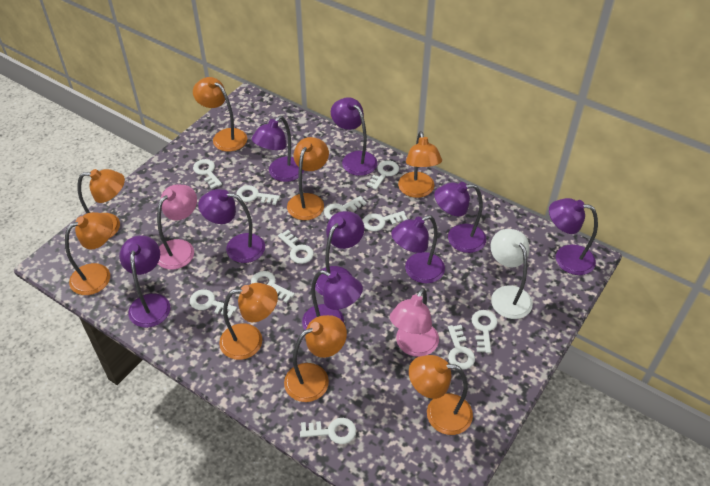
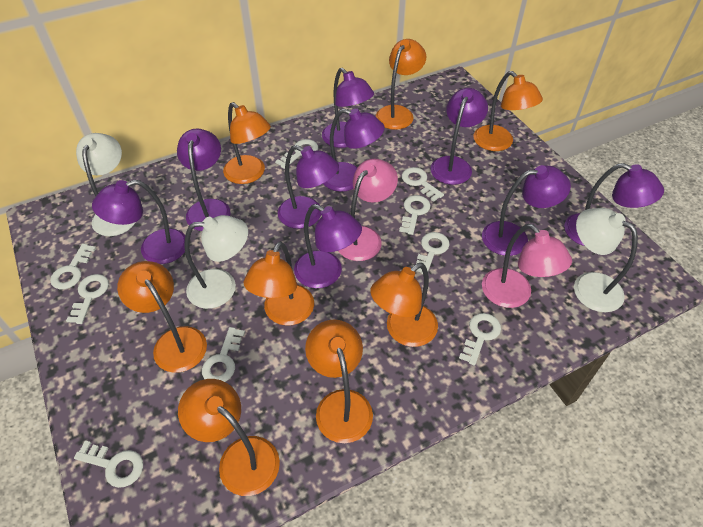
white key: 11 -> 9
white lamp: 1 -> 3

